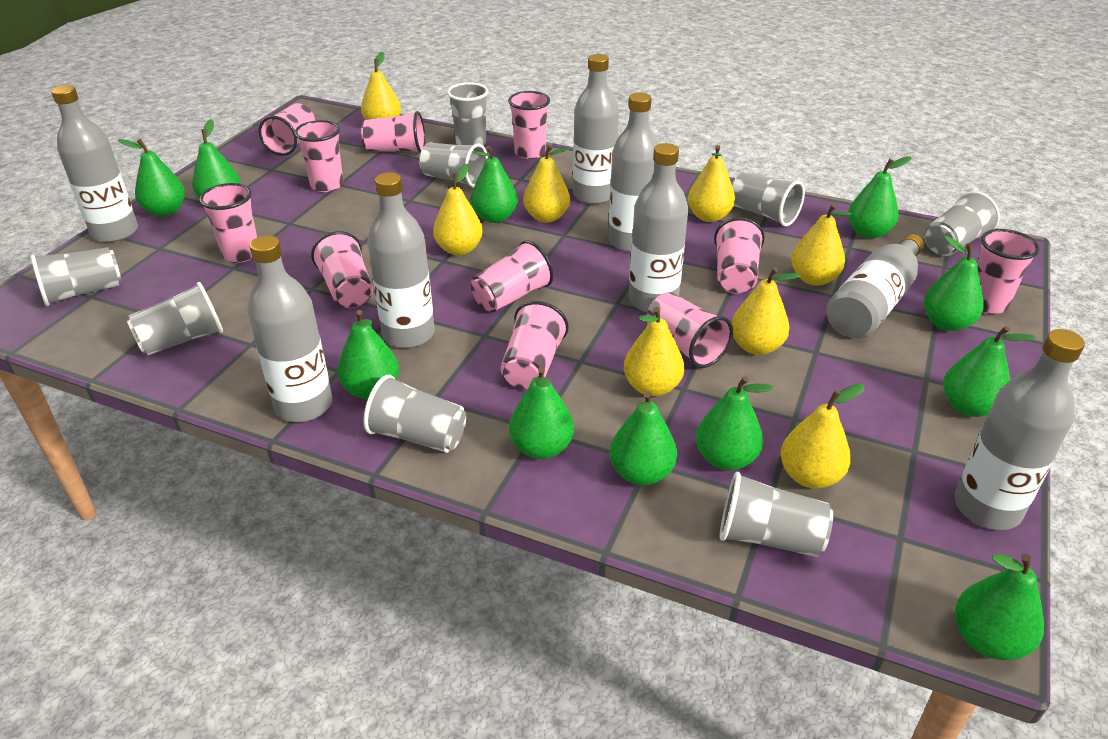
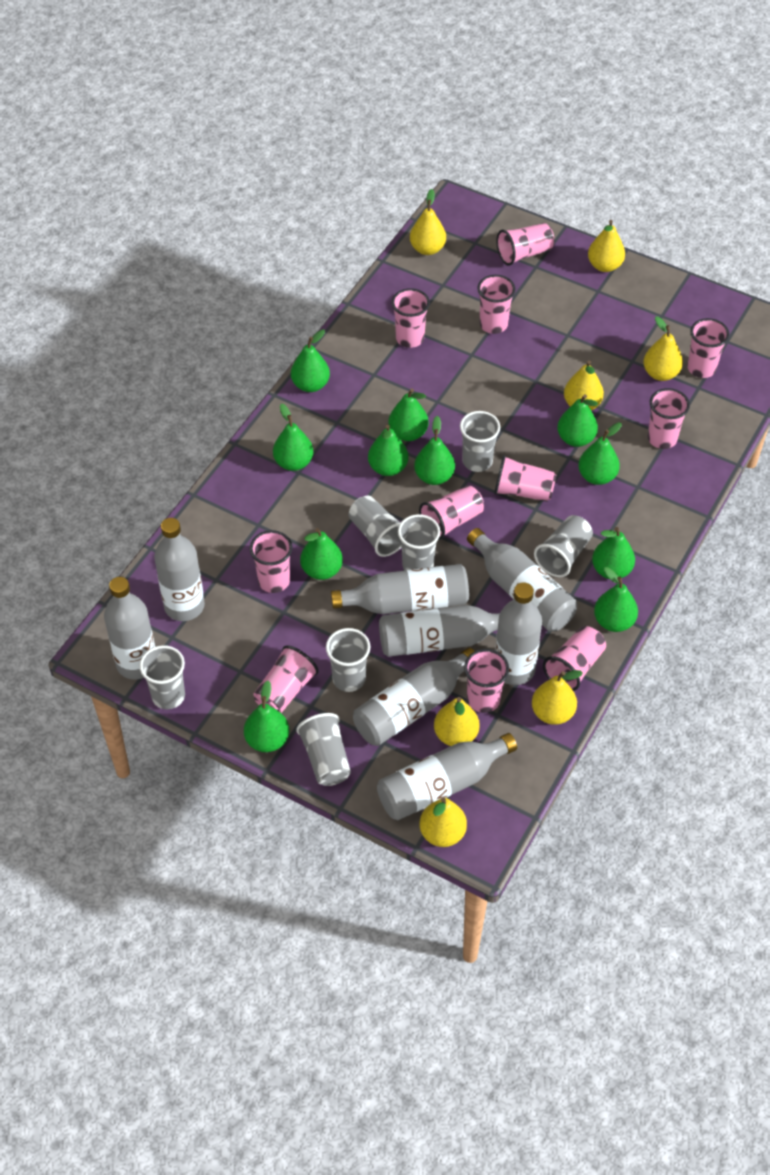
grey cup: 8 -> 7
yellow pear: 8 -> 7

